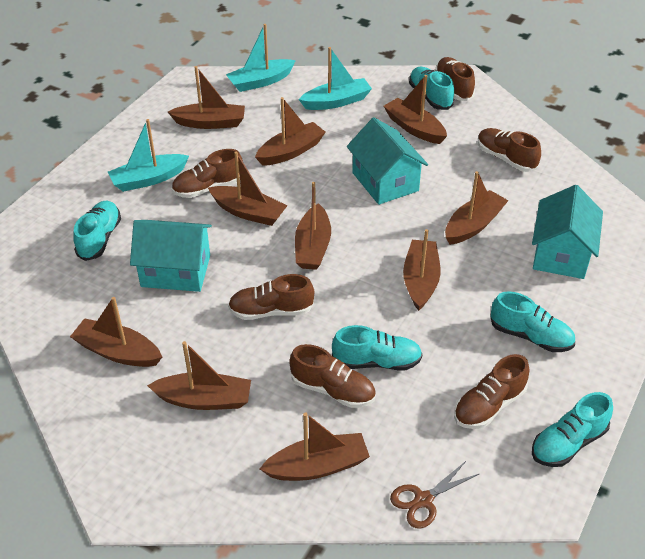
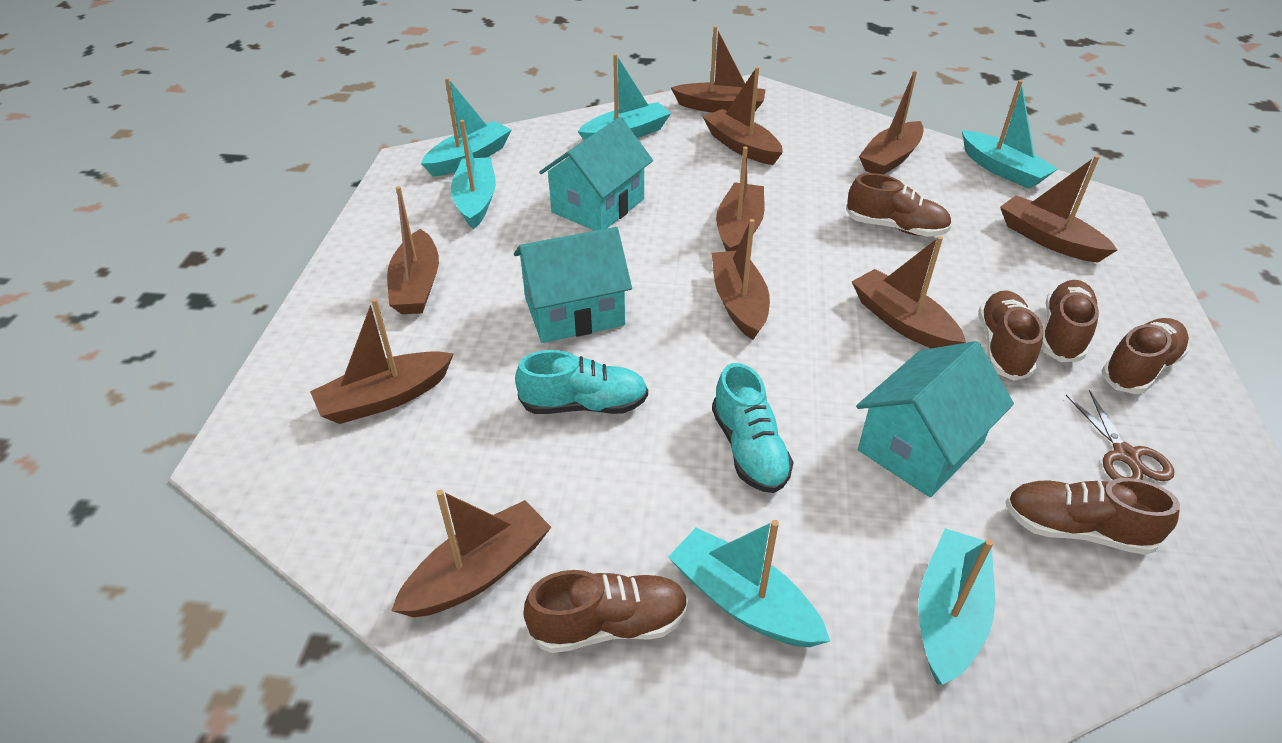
turquoise boat: 3 -> 6
turquoise shoe: 5 -> 2

